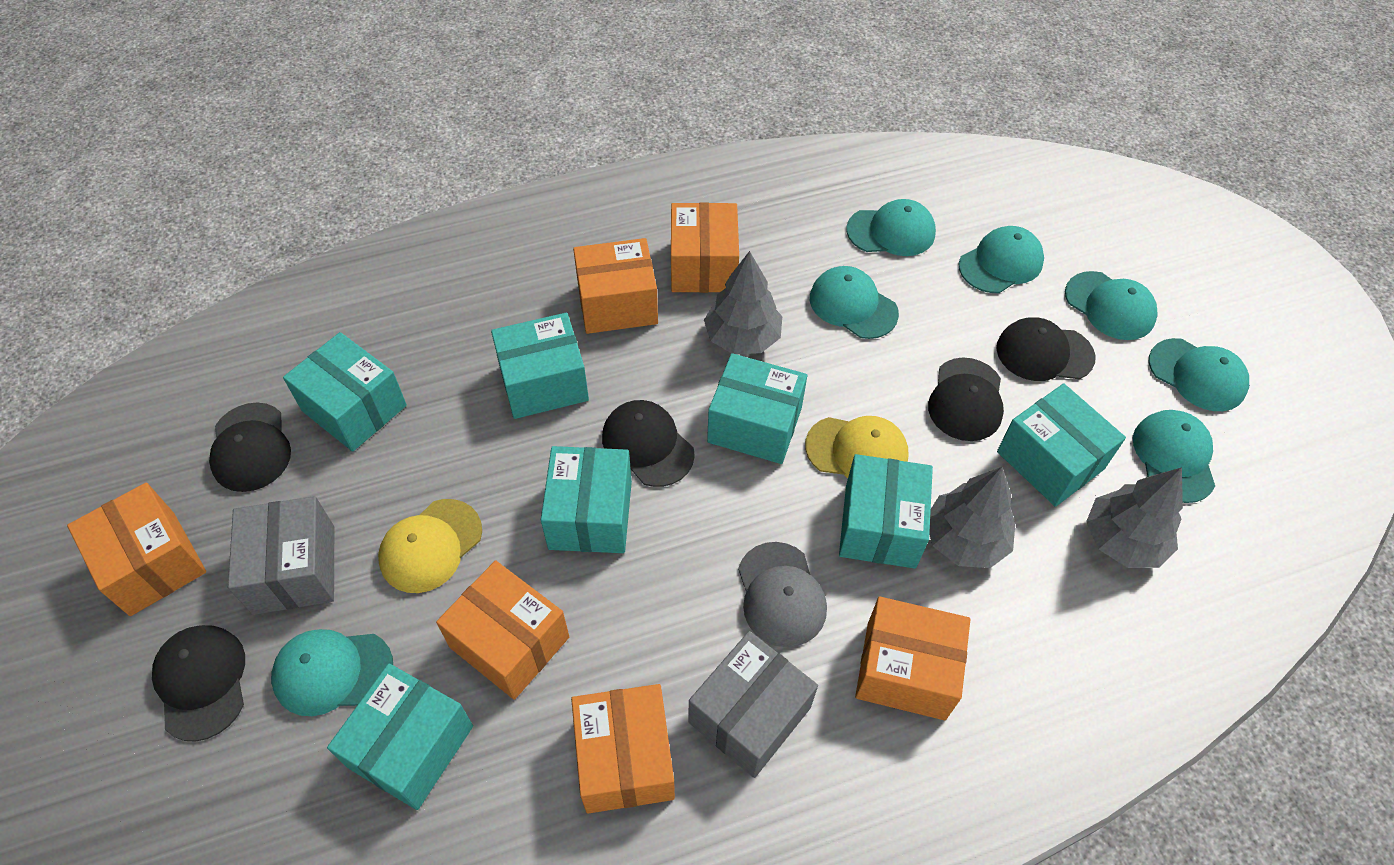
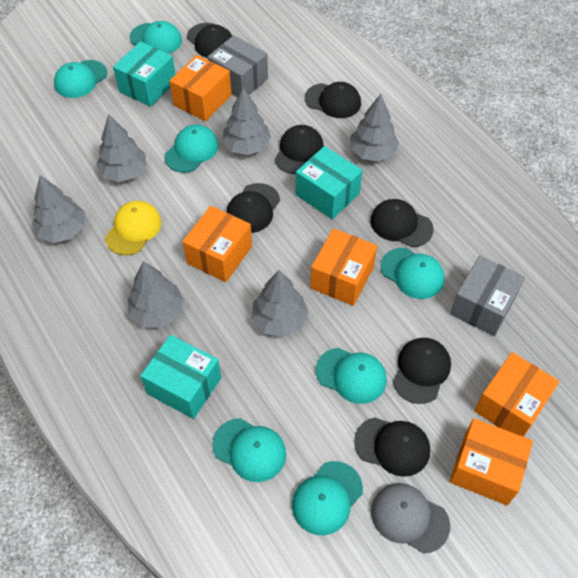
black cap: 5 -> 7
grey tree: 3 -> 6
orange box: 6 -> 5
turquoise box: 7 -> 3
yellow cap: 2 -> 1

